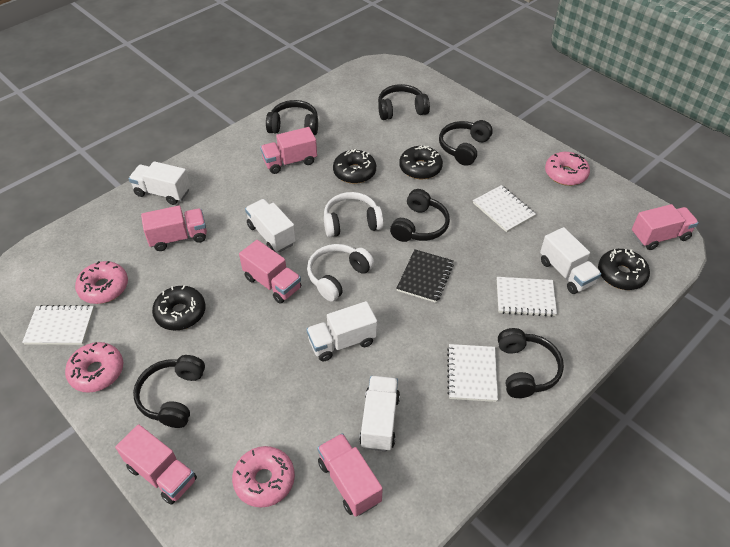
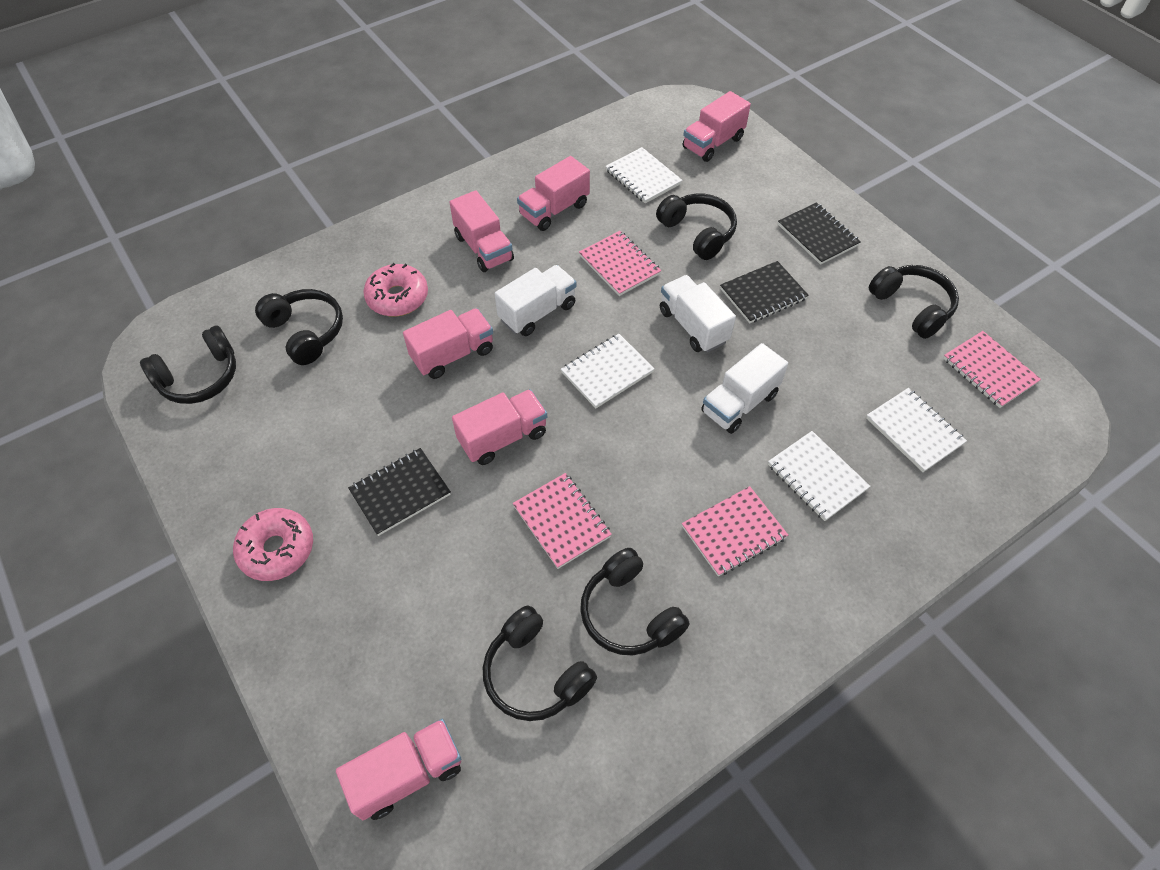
black donut: 4 -> 0
black notebook: 1 -> 3
pink donut: 4 -> 2
pink notebook: 0 -> 4
white headphones: 2 -> 0
white truck: 5 -> 3

